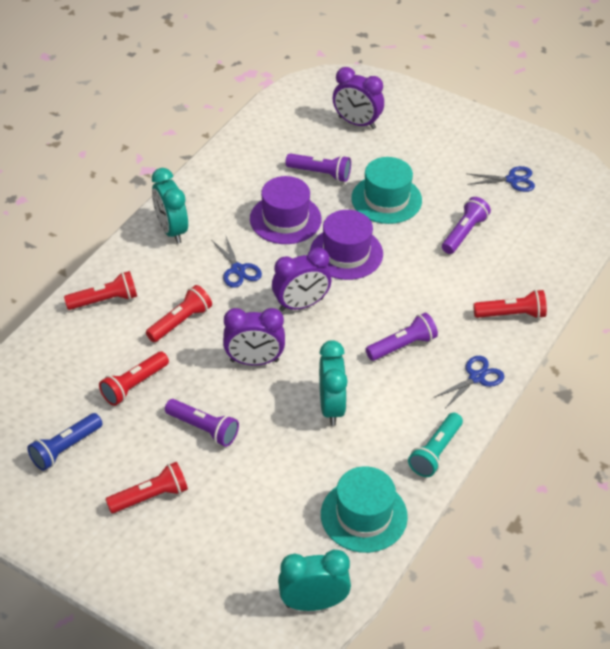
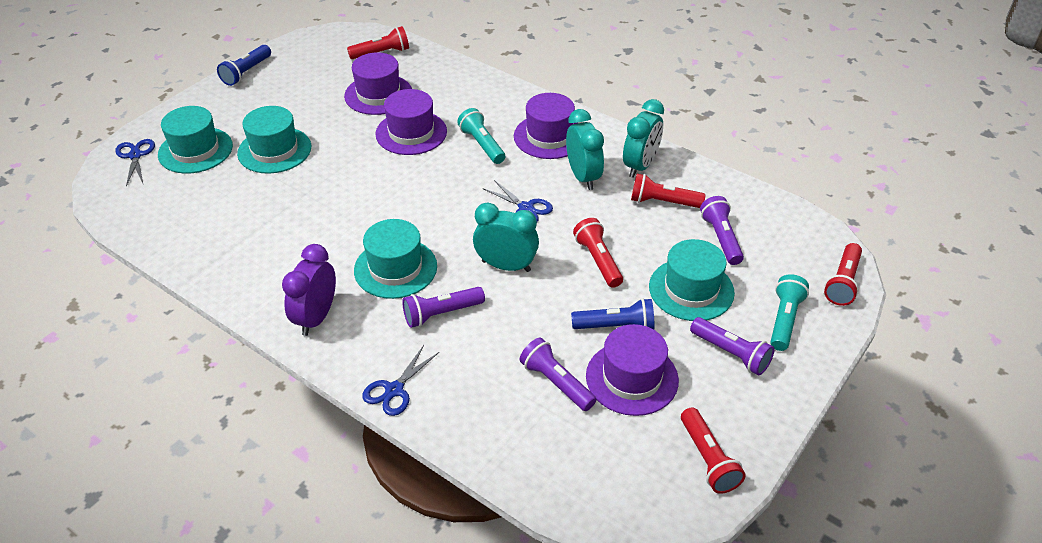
blue flashlight: 1 -> 2
purple clock: 3 -> 1
purple hat: 2 -> 4
turquoise flashlight: 1 -> 2
turquoise hat: 2 -> 4

